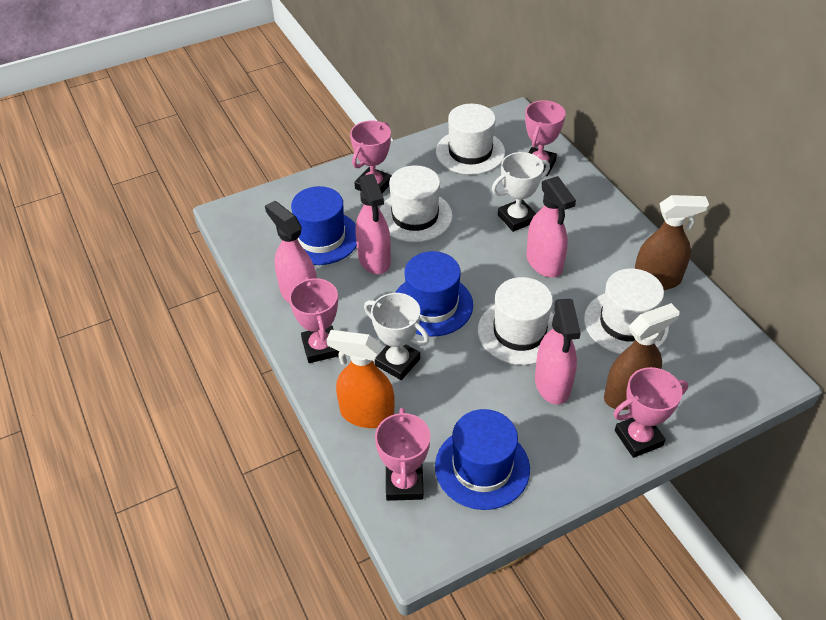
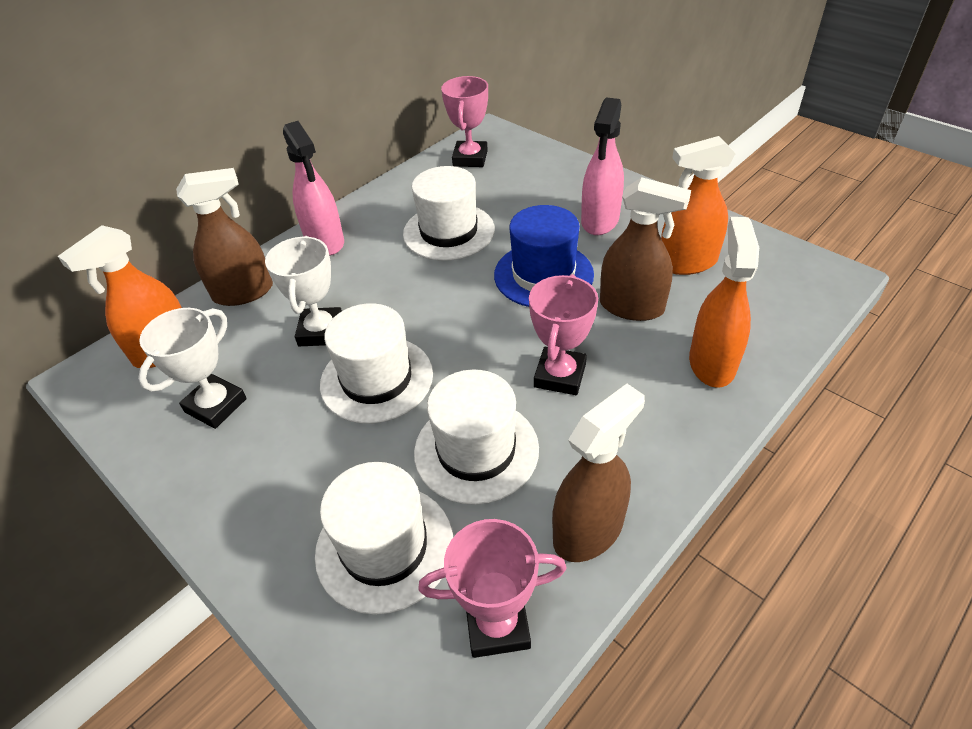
blue hat: 3 -> 1
brown spray bottle: 2 -> 3
orange spray bottle: 1 -> 3
pink spray bottle: 4 -> 2
pink trophy: 5 -> 3

